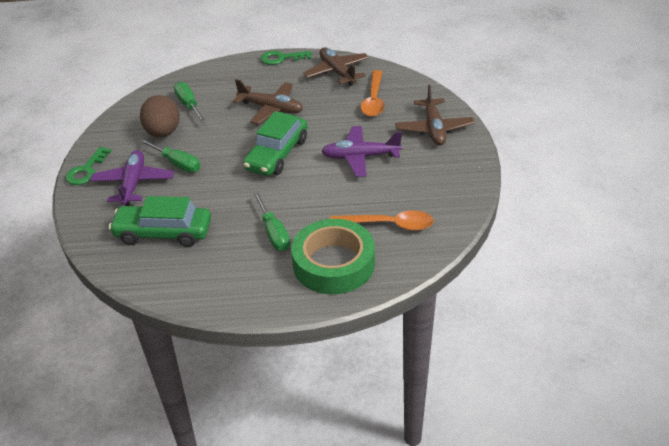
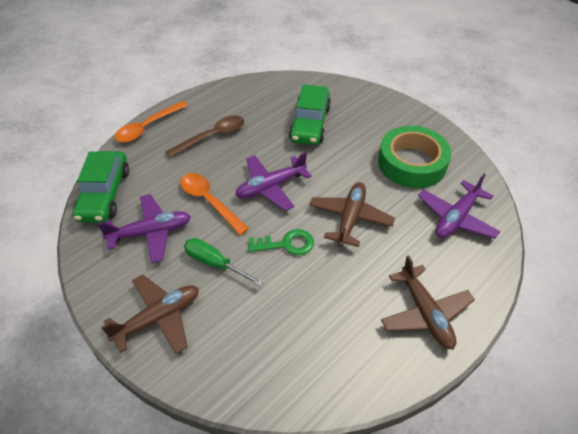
brown egg: 1 -> 0
brown spoon: 0 -> 1
green key: 2 -> 1
green screwdriver: 3 -> 1
purple plane: 2 -> 3

